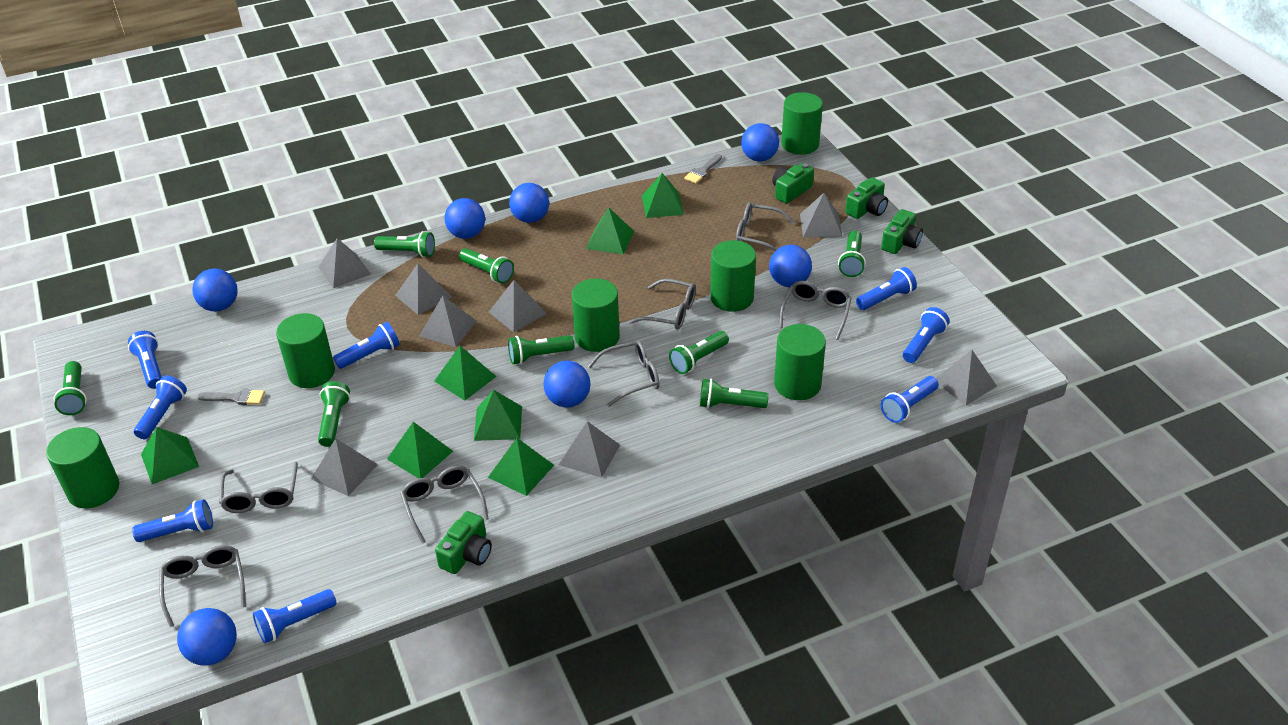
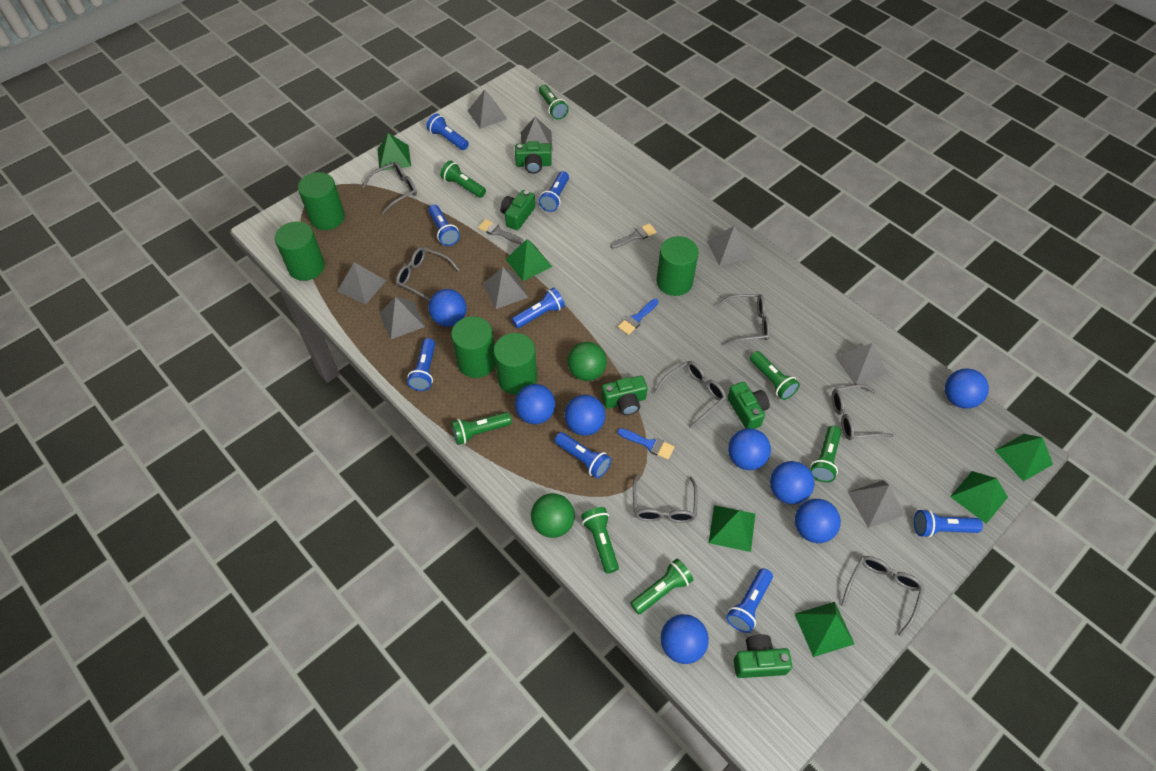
blue ball: 7 -> 8
blue brush: 0 -> 2
green ball: 0 -> 2
green camera: 4 -> 5
green cylinder: 6 -> 5
green flashlight: 8 -> 7
green pyramid: 7 -> 6

